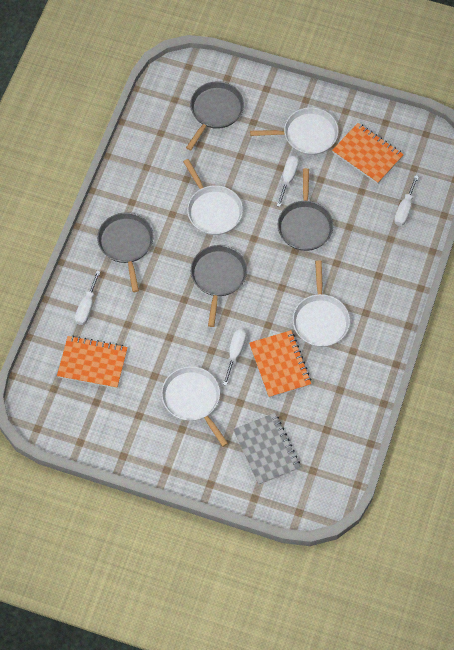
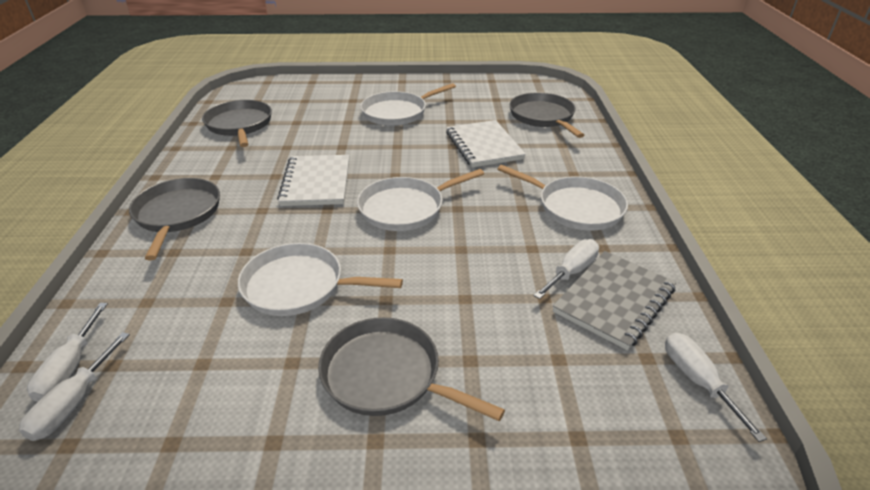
orange notebook: 3 -> 0
white notebook: 0 -> 2

